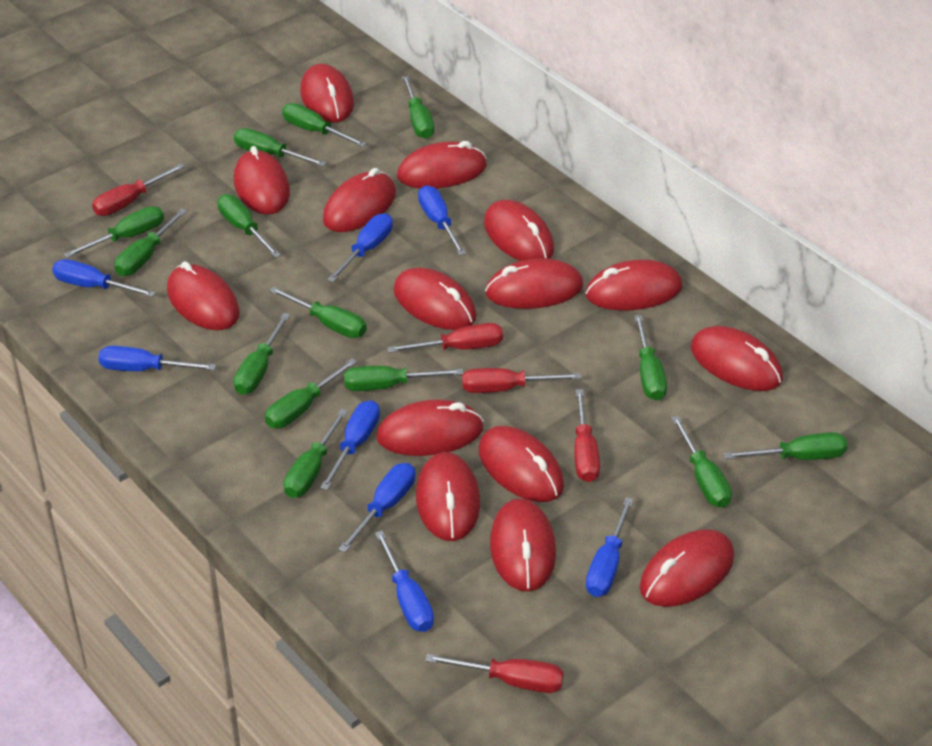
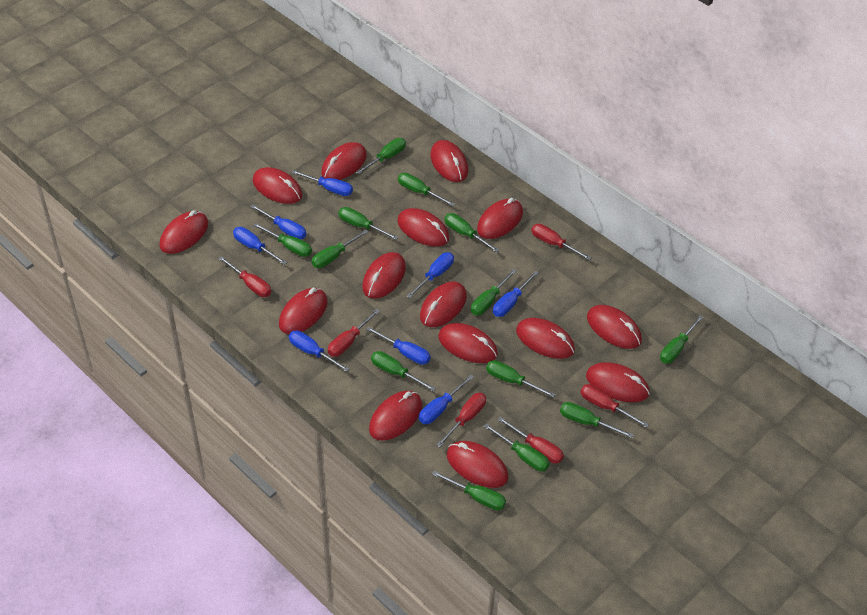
green screwdriver: 14 -> 13
red screwdriver: 5 -> 6

